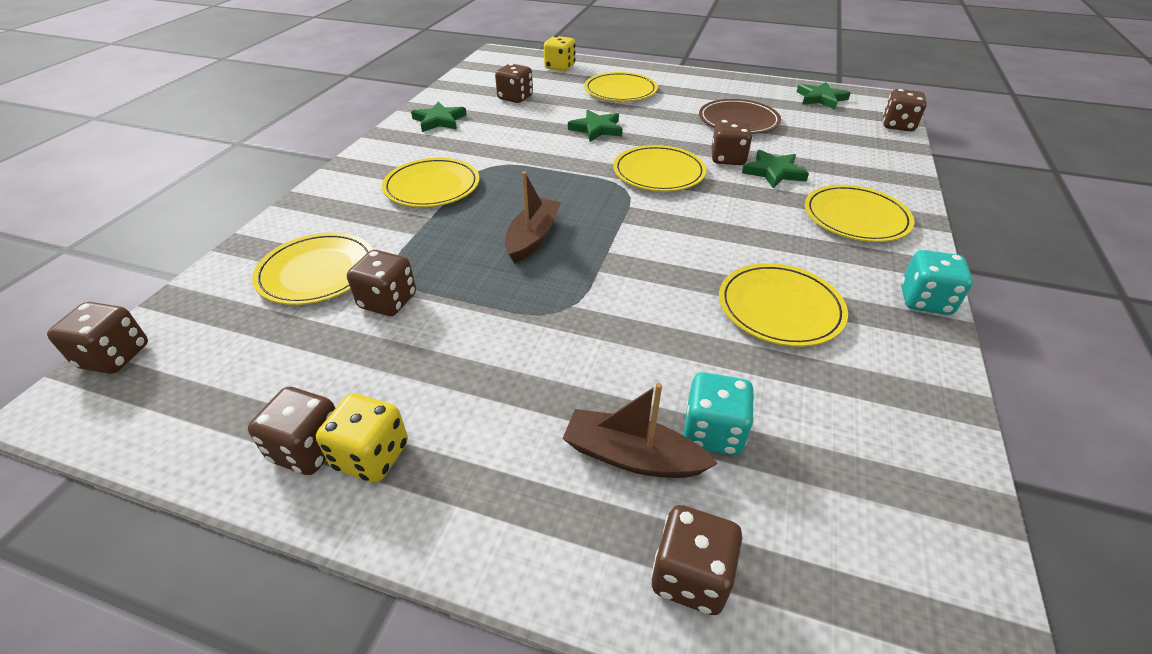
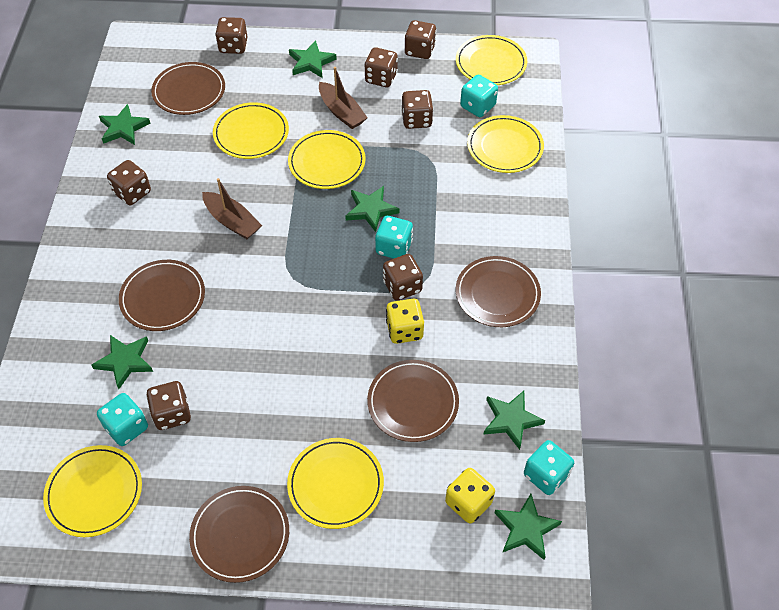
brown plate: 1 -> 5
green star: 4 -> 6
turquoise dice: 2 -> 4

